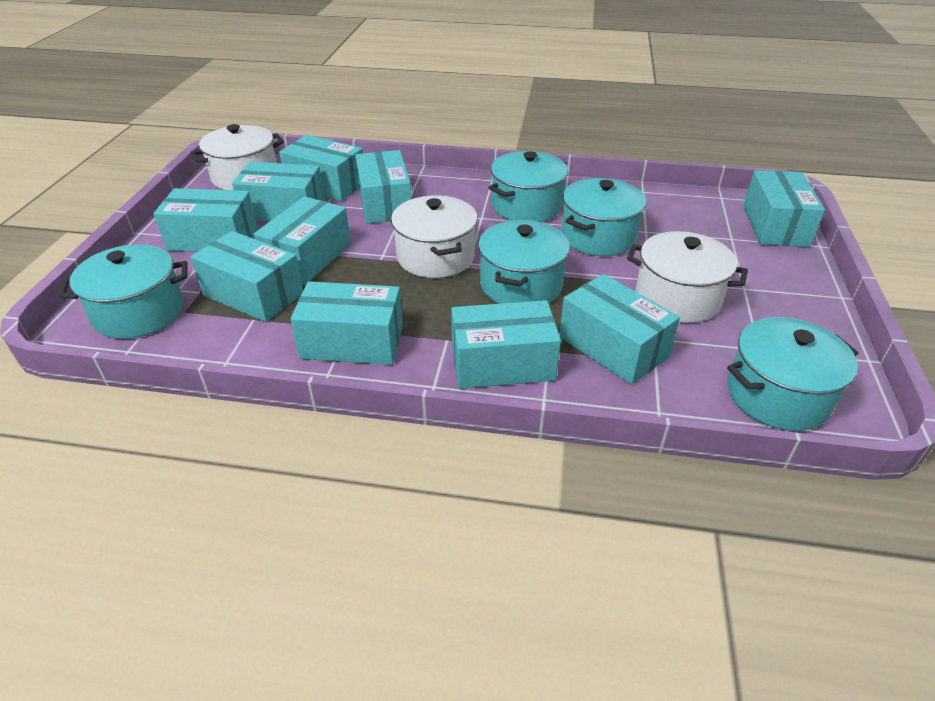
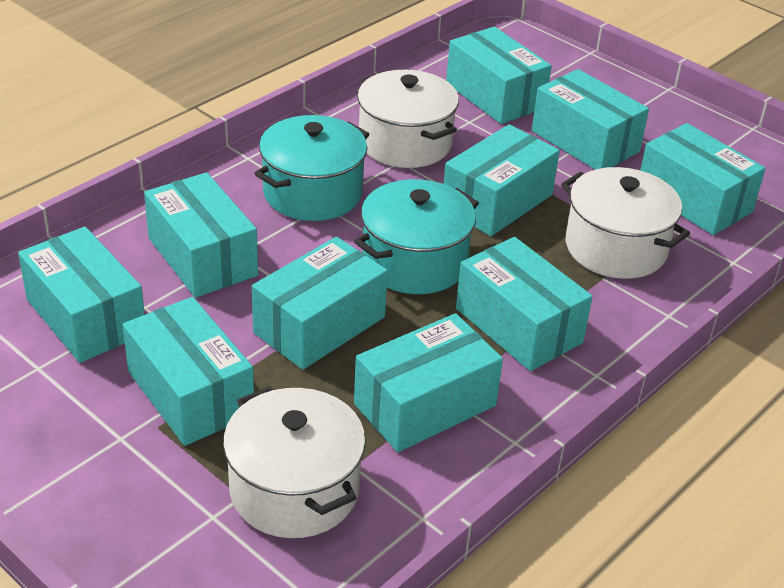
turquoise pot: 5 -> 2

